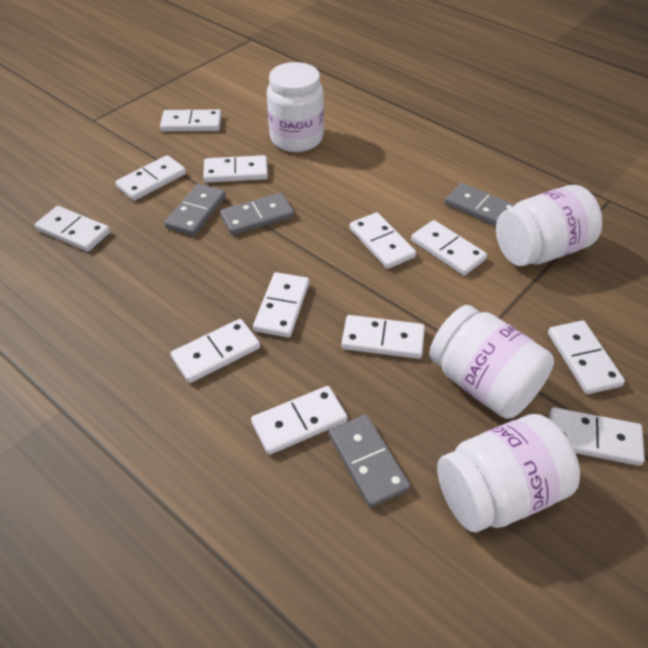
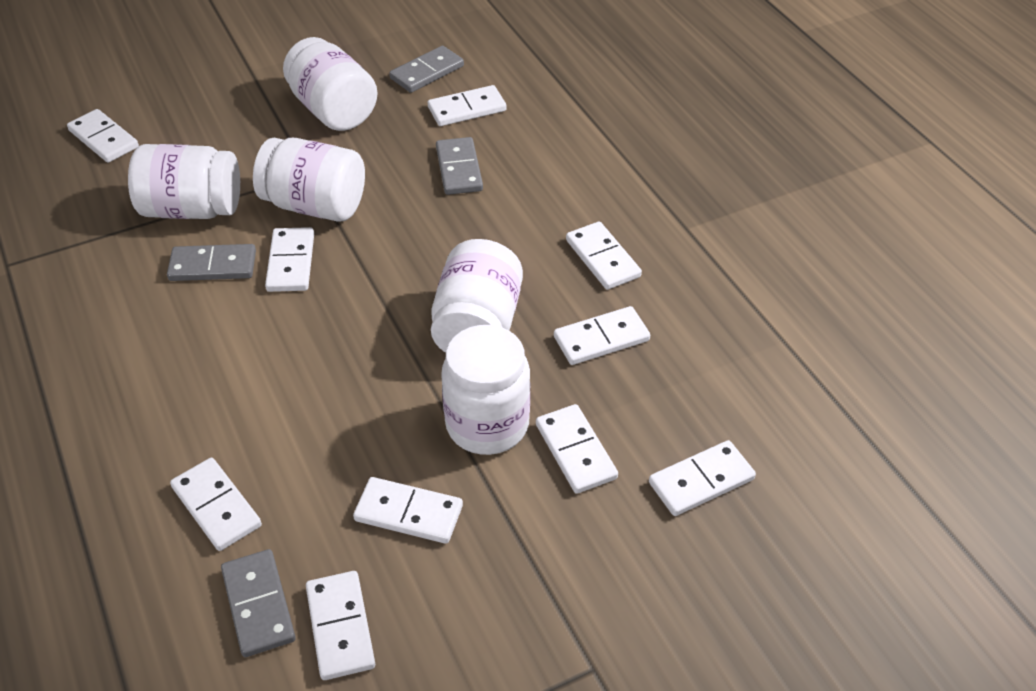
white domino: 12 -> 10
white jar: 4 -> 5

